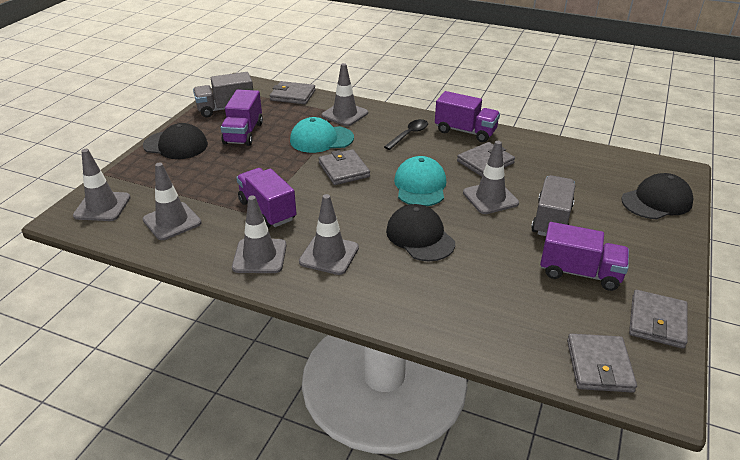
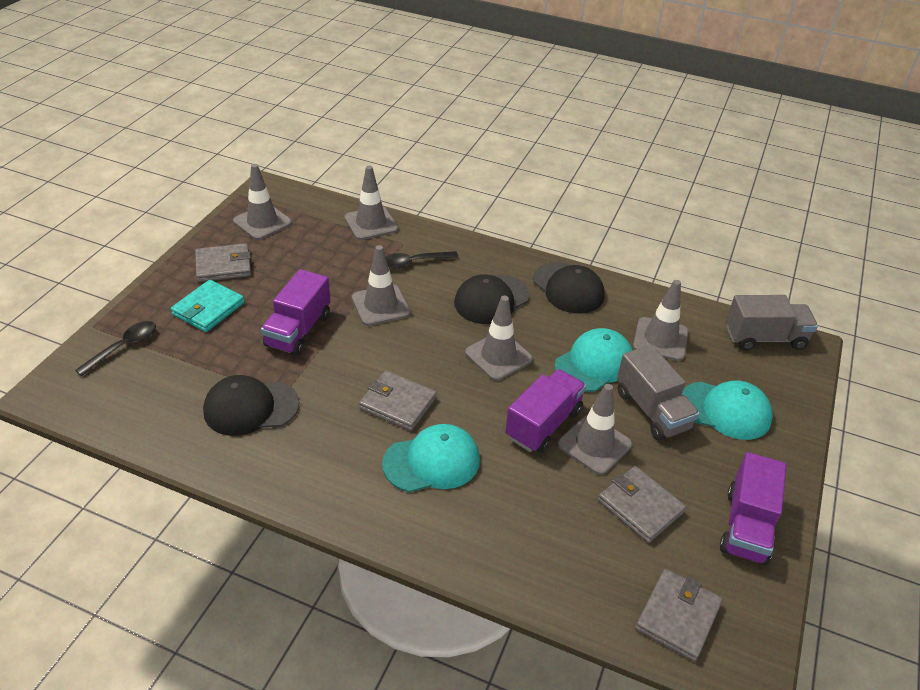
black spoon: 1 -> 2
grey wallet: 5 -> 4
purple truck: 4 -> 3
turquoise cap: 2 -> 3
turquoise wallet: 0 -> 1

